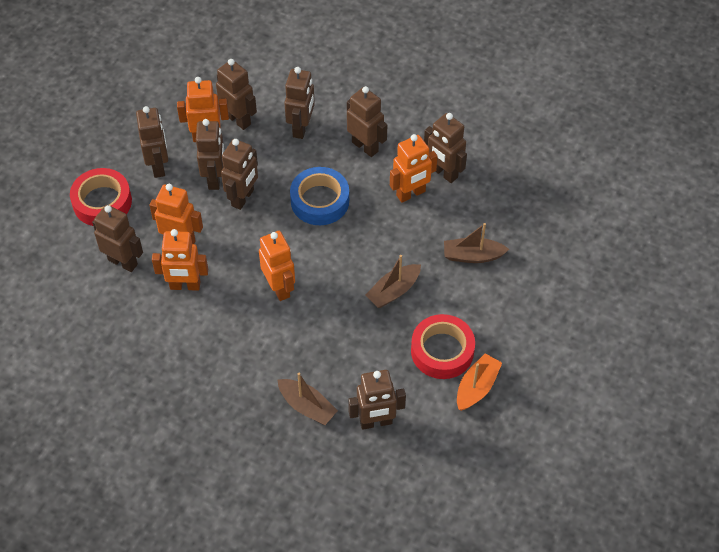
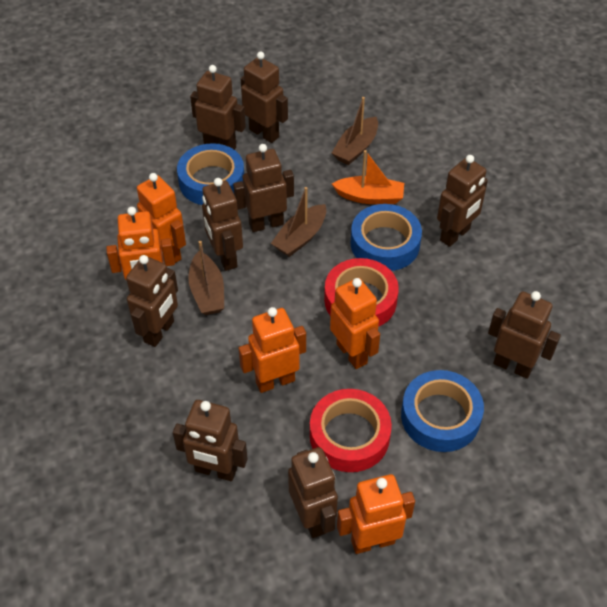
blue tape: 1 -> 3

